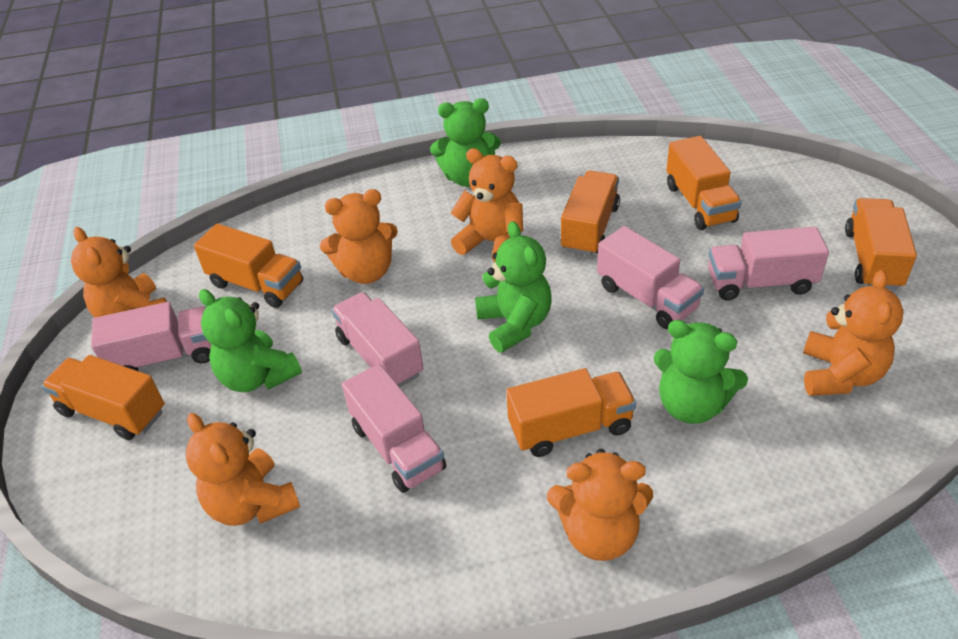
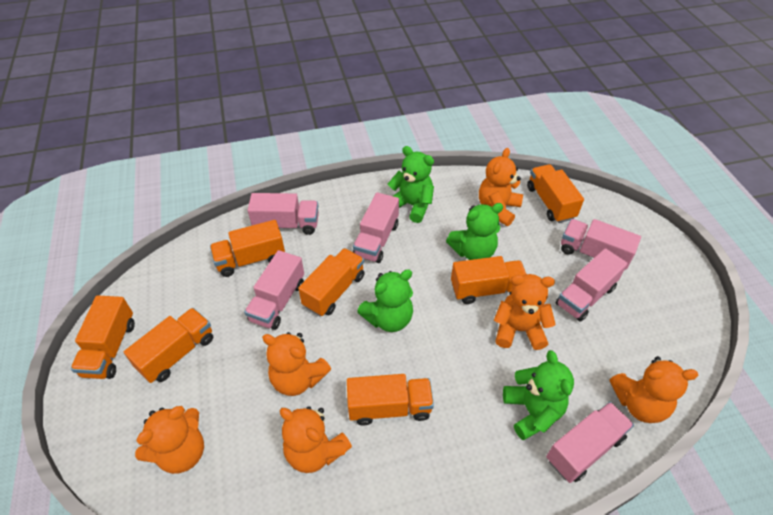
orange truck: 6 -> 7
pink truck: 5 -> 6

